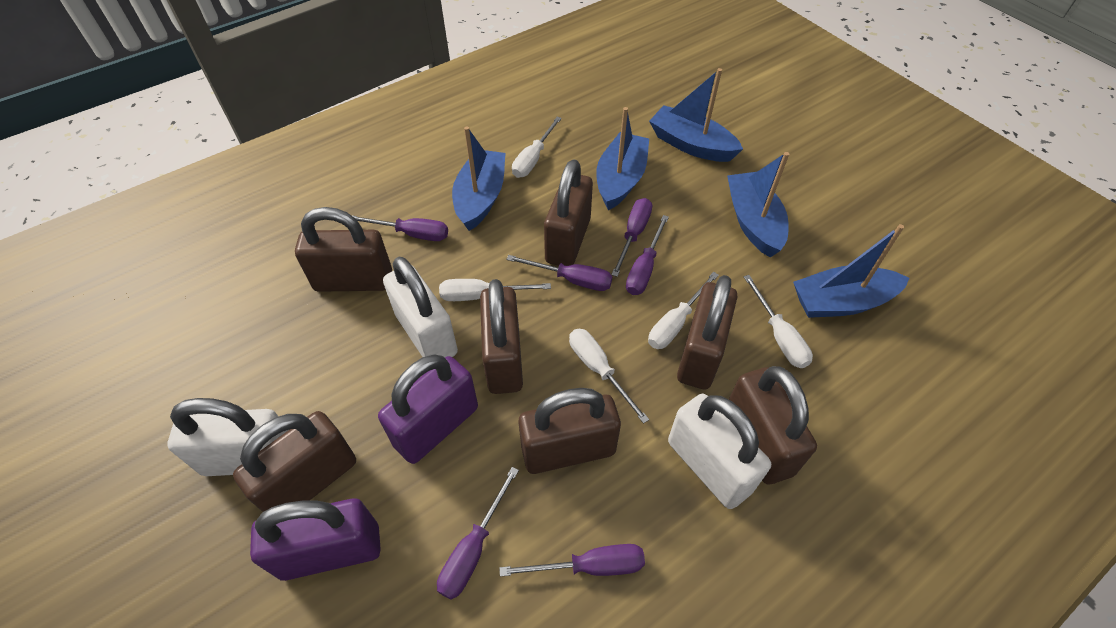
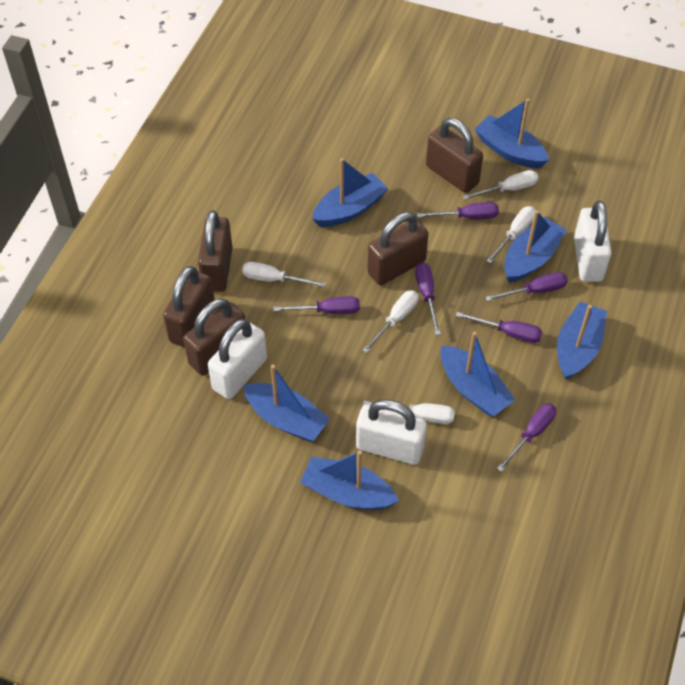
blue boat: 5 -> 7
brown padlock: 7 -> 5
purple padlock: 2 -> 0

